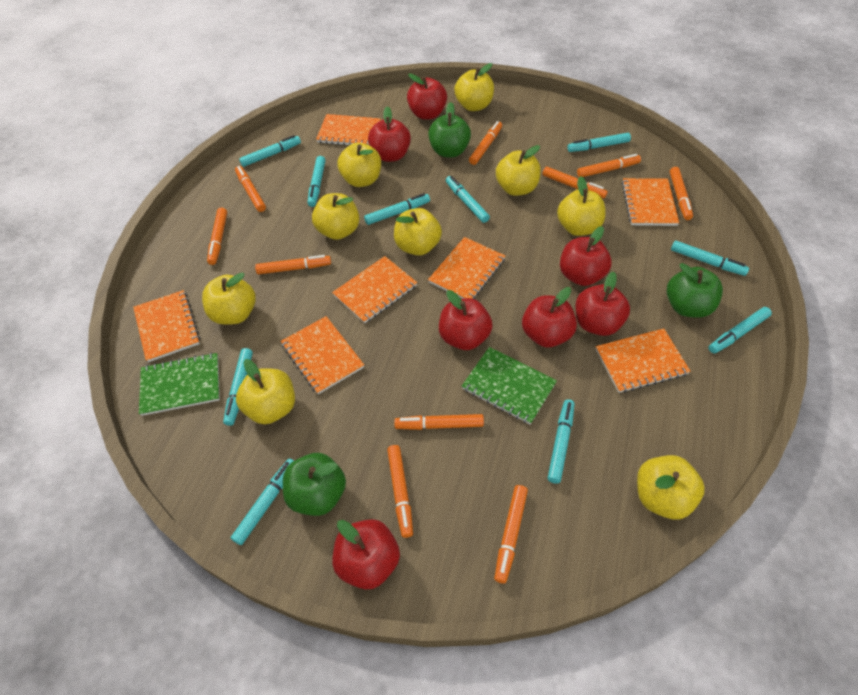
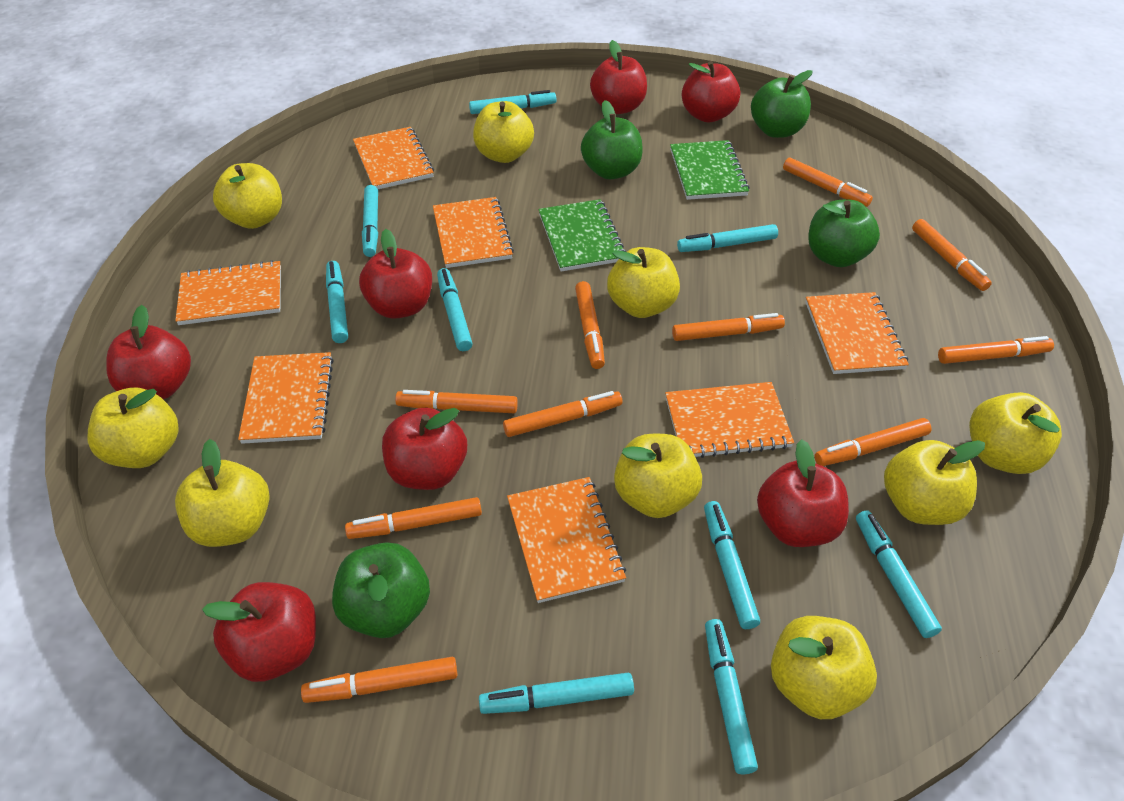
green apple: 3 -> 4
turquoise marker: 10 -> 9

